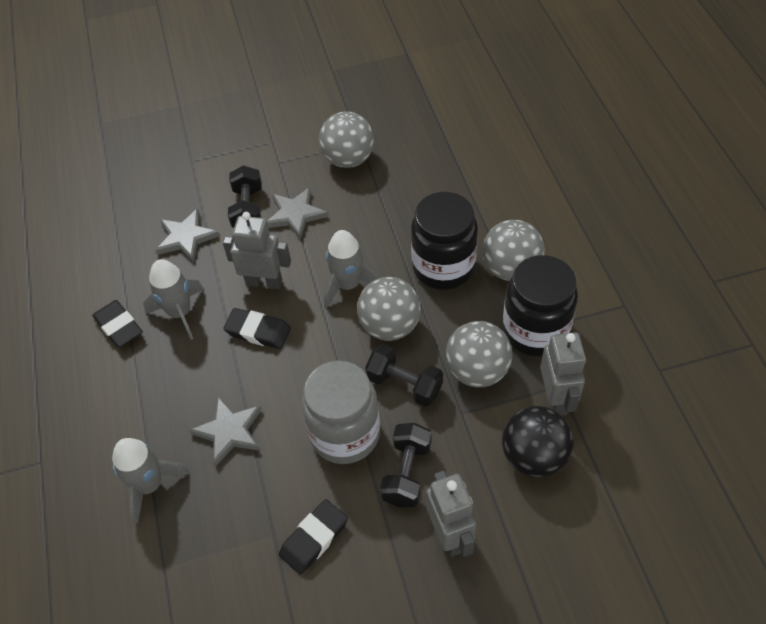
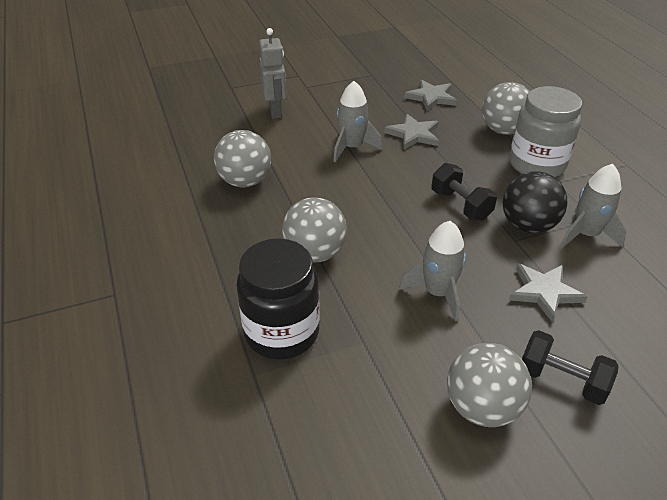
black dumbbell: 3 -> 2
black eraser: 3 -> 0
black jar: 2 -> 1
grey robot: 3 -> 1

